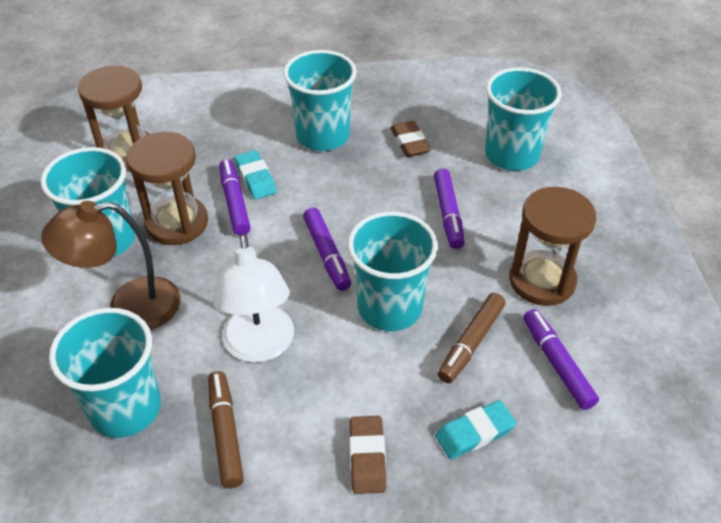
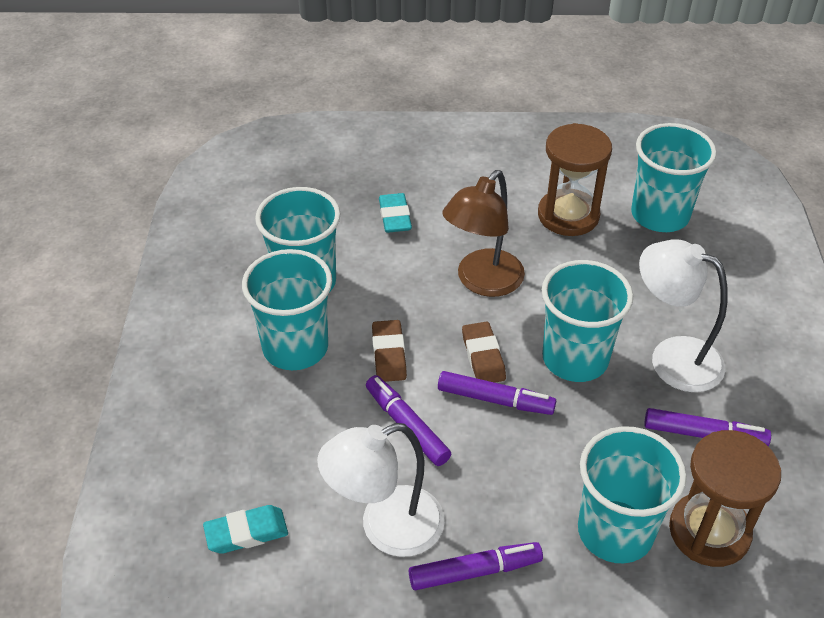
brown hourglass: 3 -> 2
brown marker: 2 -> 0
white lamp: 1 -> 2

